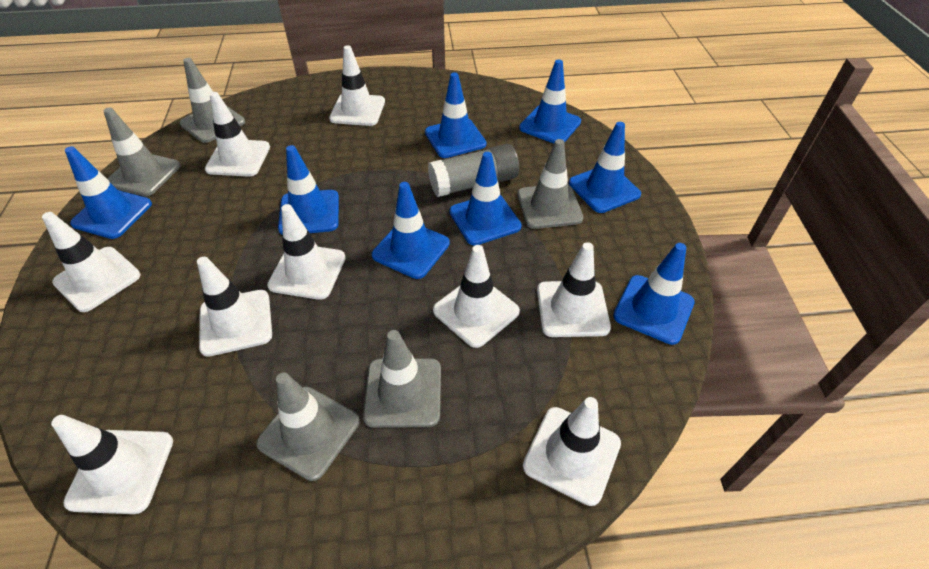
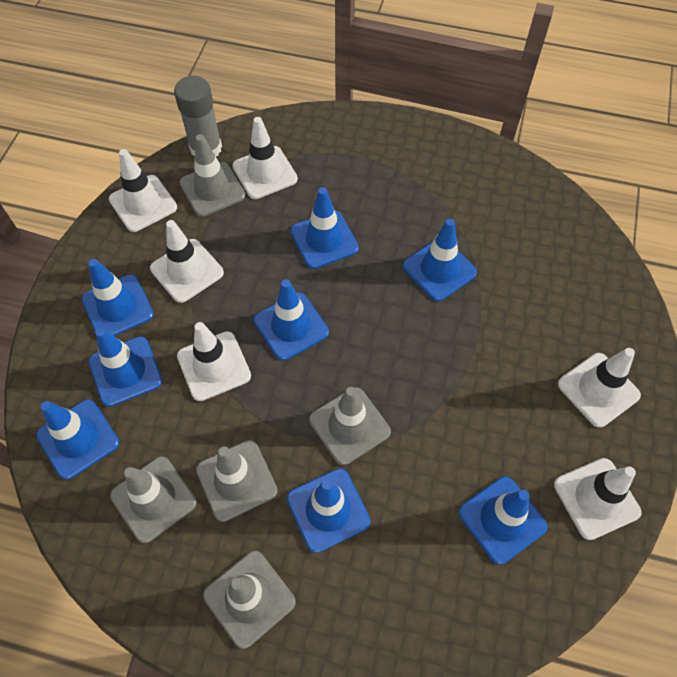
white traffic cone: 9 -> 6

